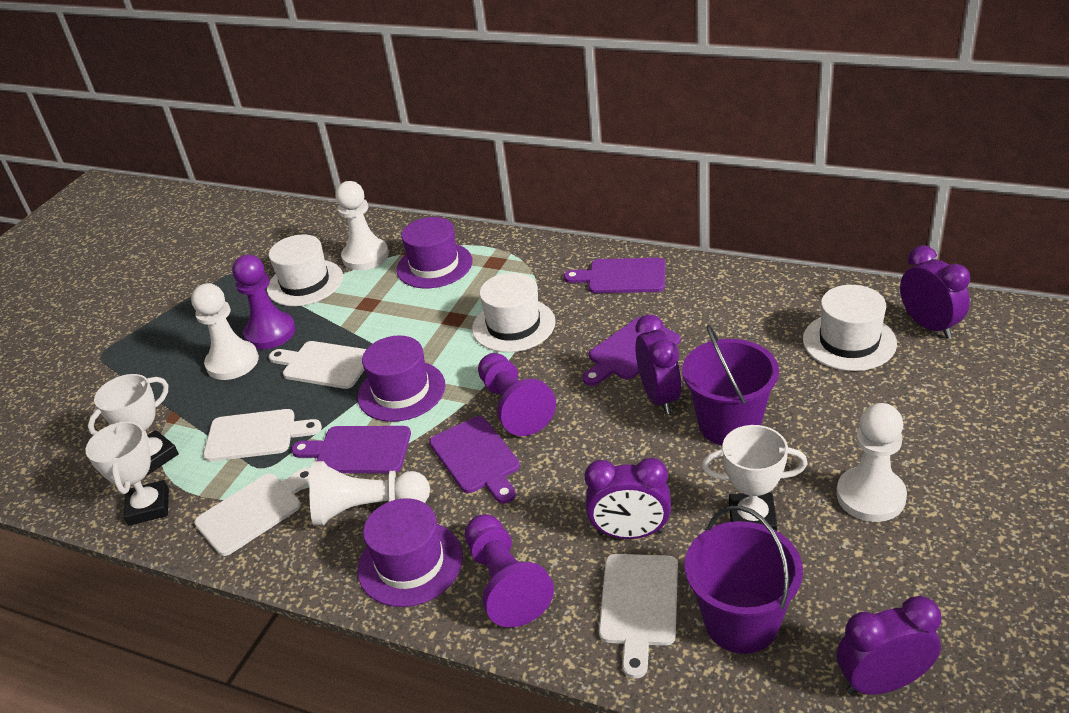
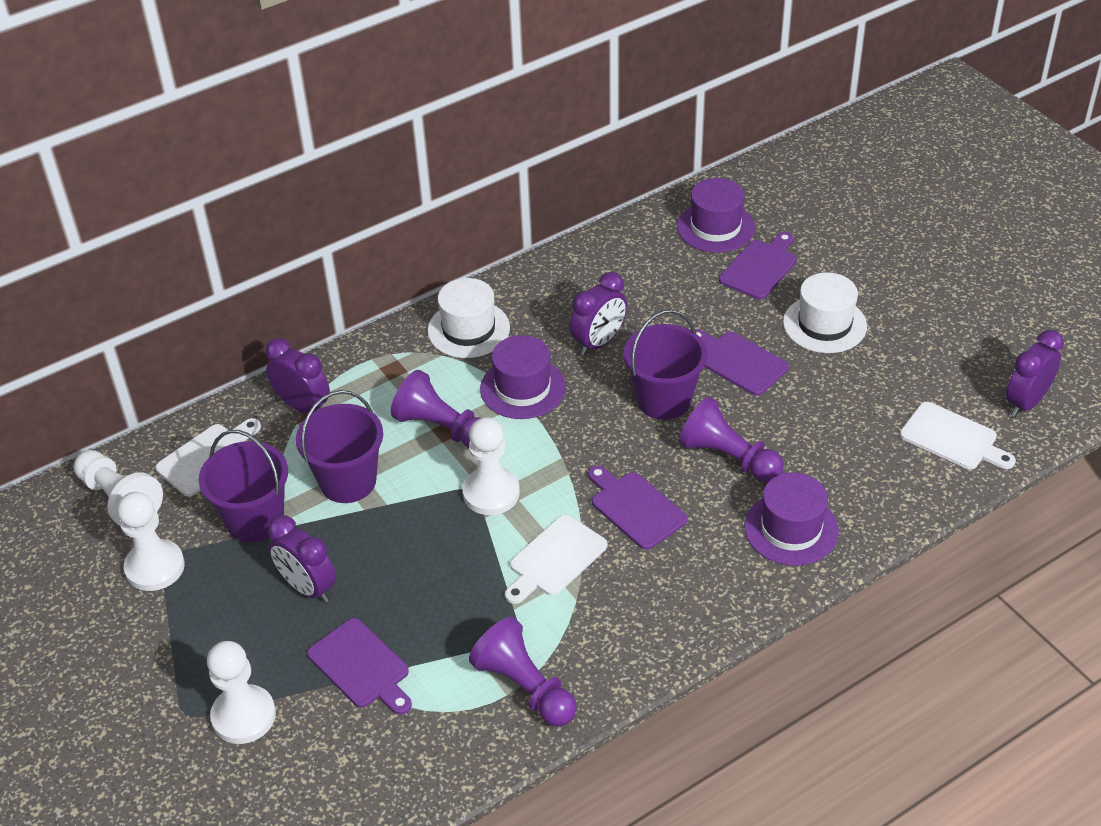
purple bucket: 2 -> 3
white cutting board: 4 -> 3
white hat: 3 -> 2
white trophy: 3 -> 0

